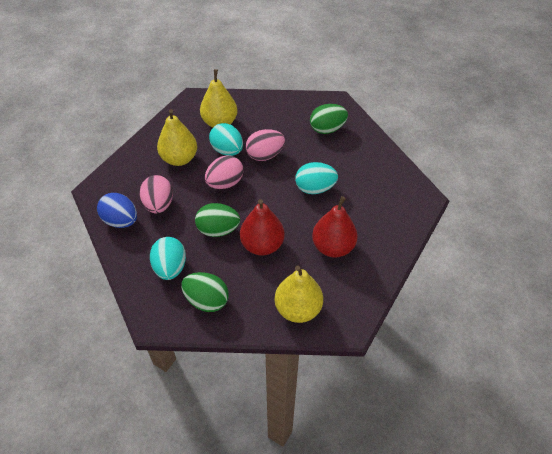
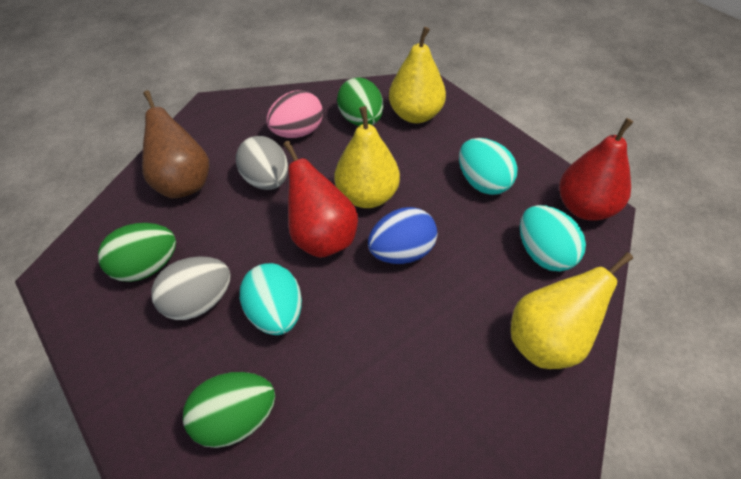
brown pear: 0 -> 1
grey egg: 0 -> 2
pink egg: 3 -> 1

